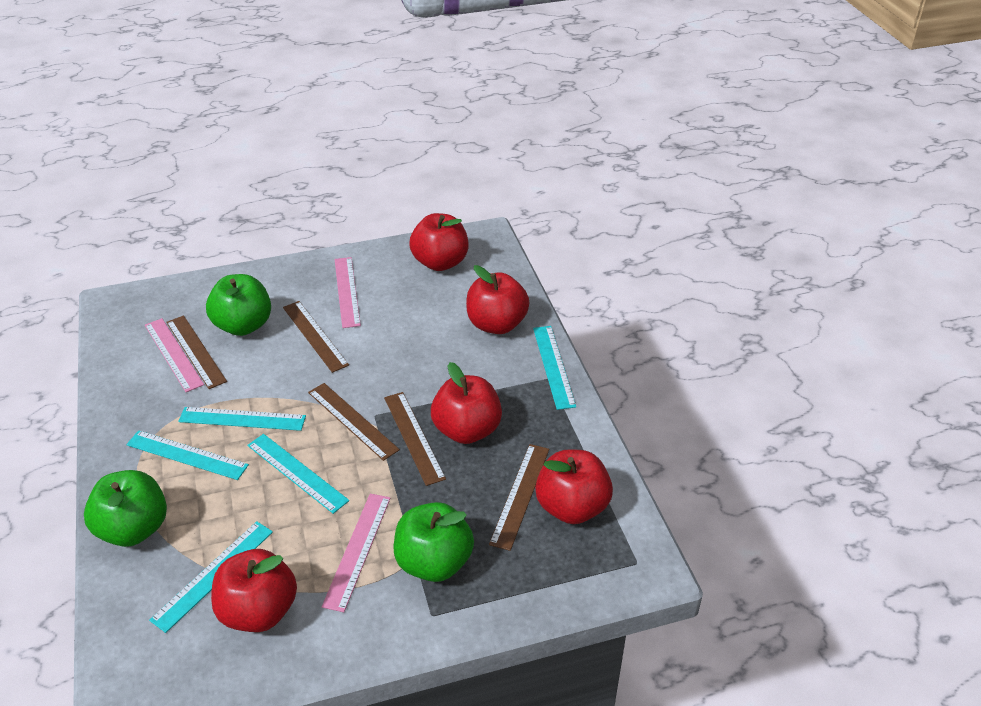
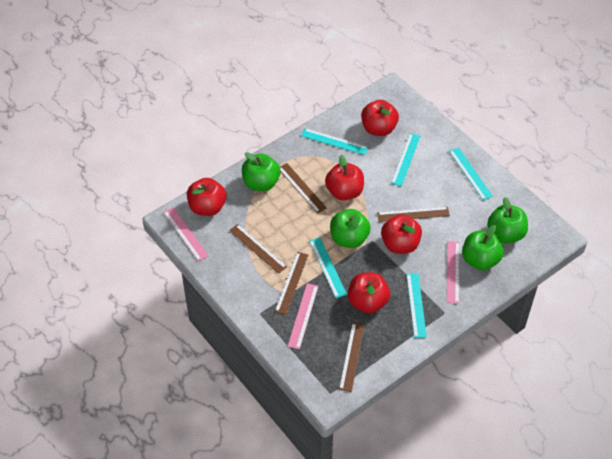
green apple: 3 -> 4

